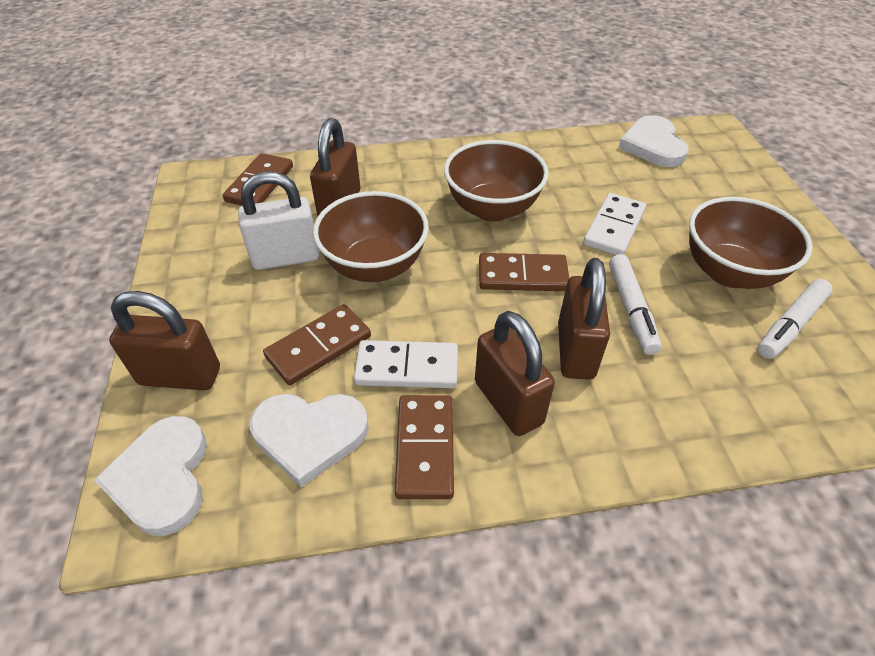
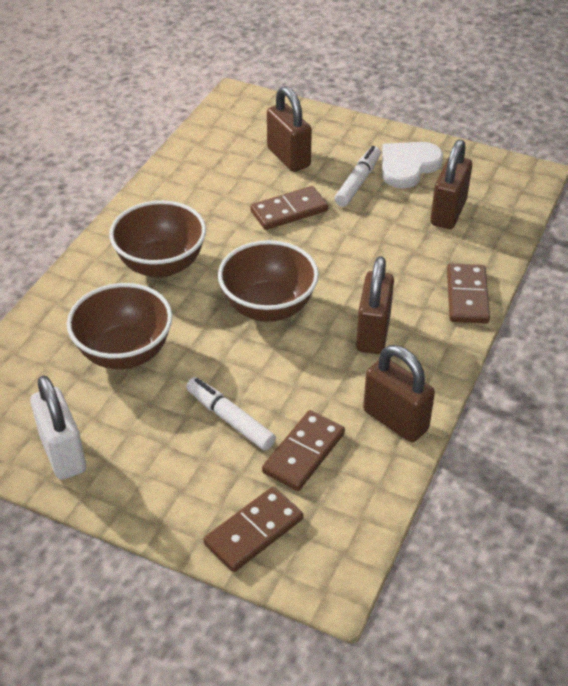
white domino: 2 -> 0
white heart: 3 -> 1

